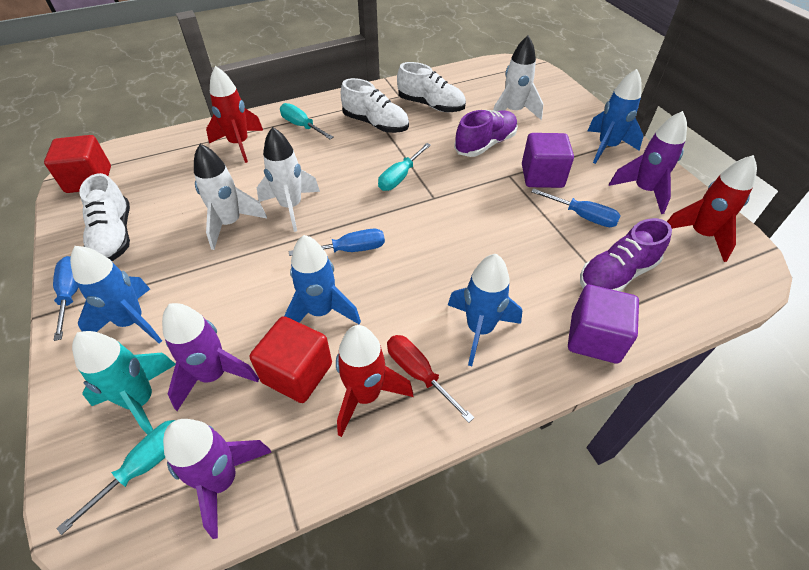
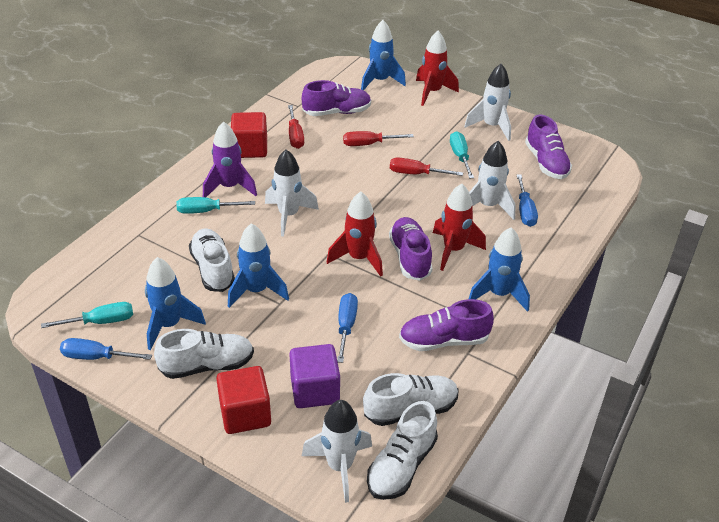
purple cube: 2 -> 1
purple rocket: 3 -> 1
purple shoe: 2 -> 4
red screwdriver: 1 -> 3
turquoise rocket: 1 -> 0
white rocket: 3 -> 4
white shoe: 3 -> 4

